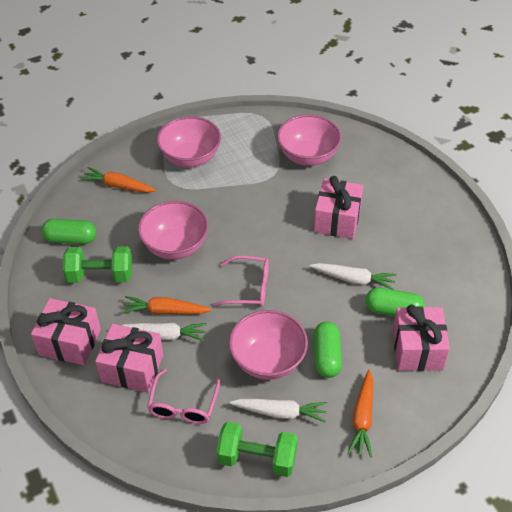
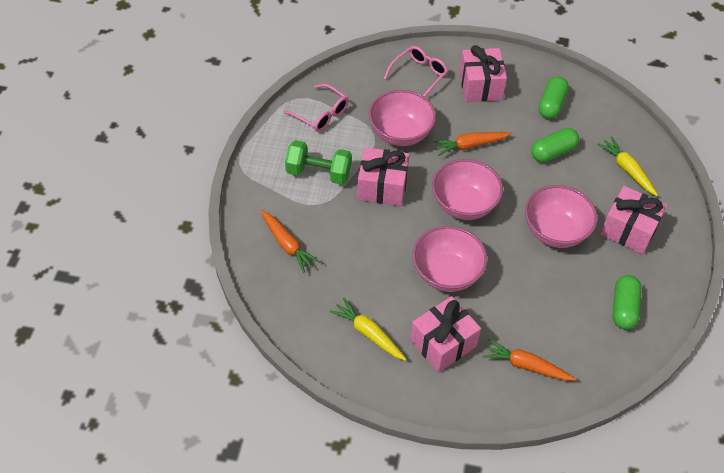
green dumbbell: 2 -> 1
white carrot: 3 -> 0
yellow carrot: 0 -> 2

